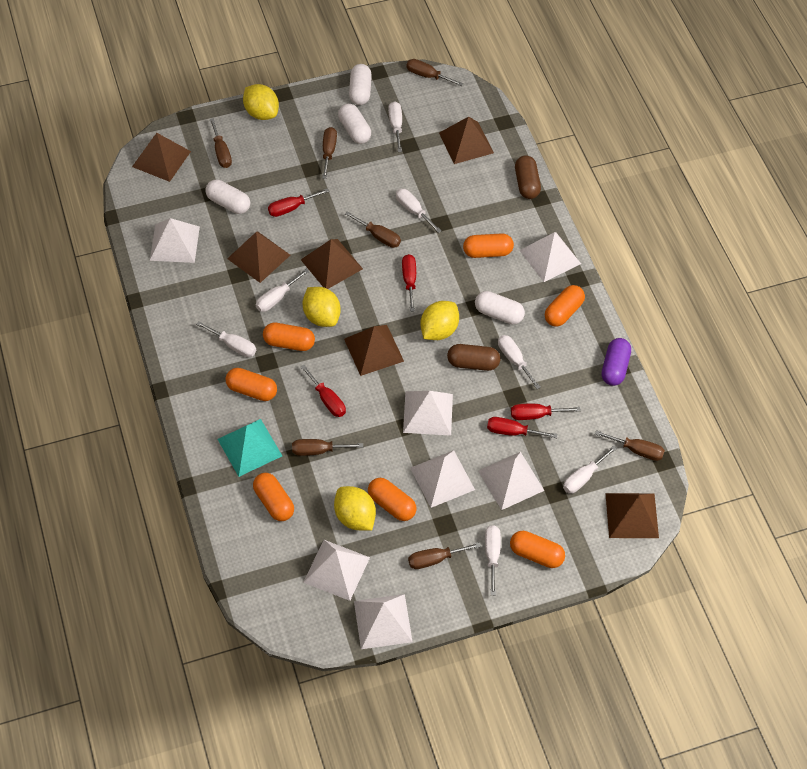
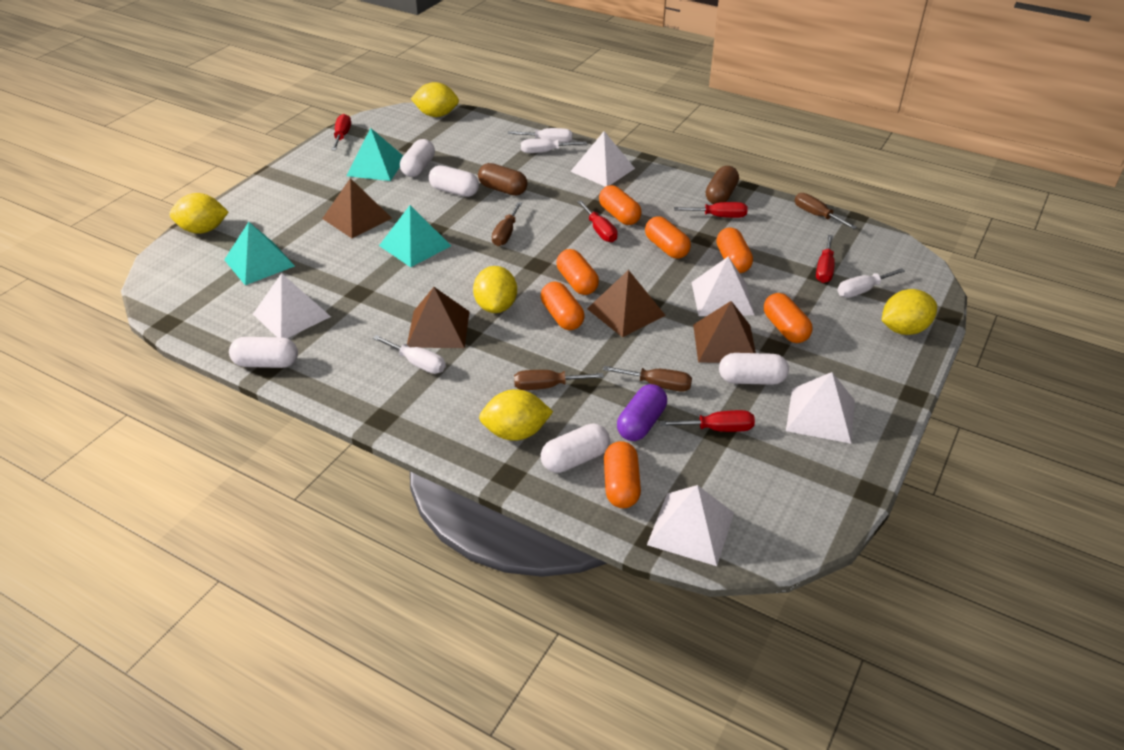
brown pyramid: 6 -> 4
brown screwdriver: 7 -> 4
turquoise pyramid: 1 -> 3
white capsule: 4 -> 5
white pyramid: 7 -> 5
white screwdriver: 7 -> 4
yellow lemon: 4 -> 5

